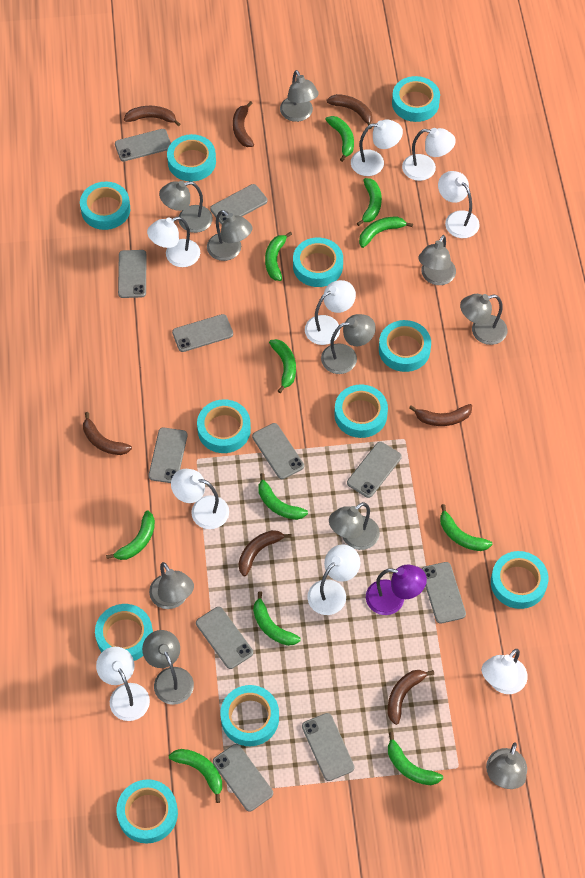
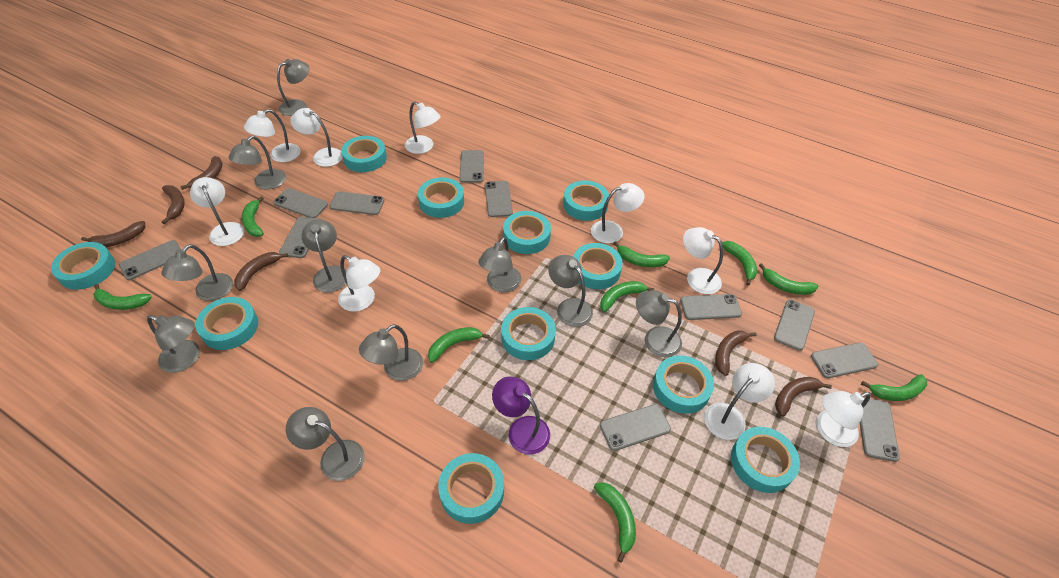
brown banana: 7 -> 6
green banana: 11 -> 9

